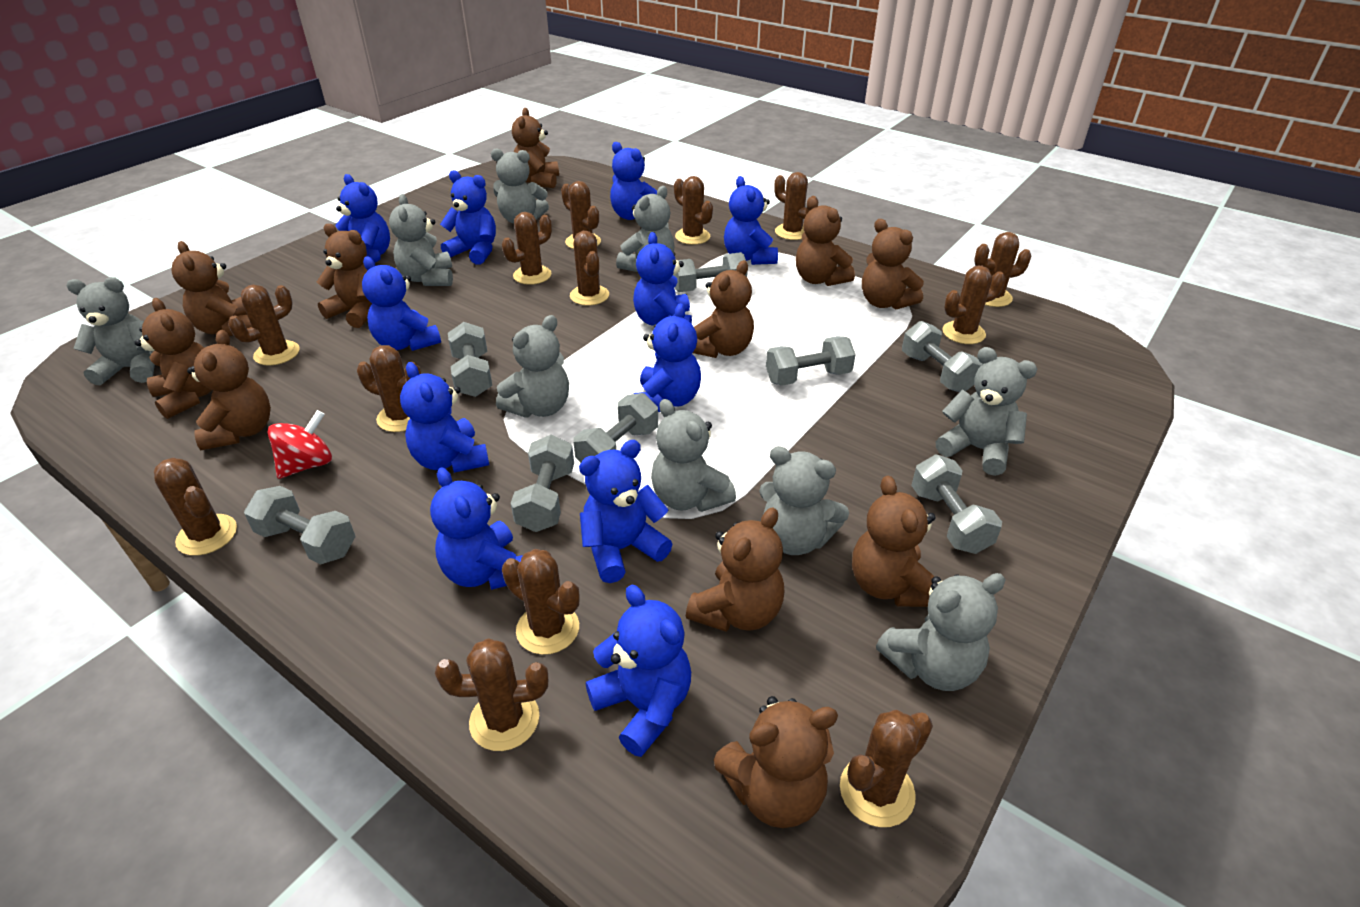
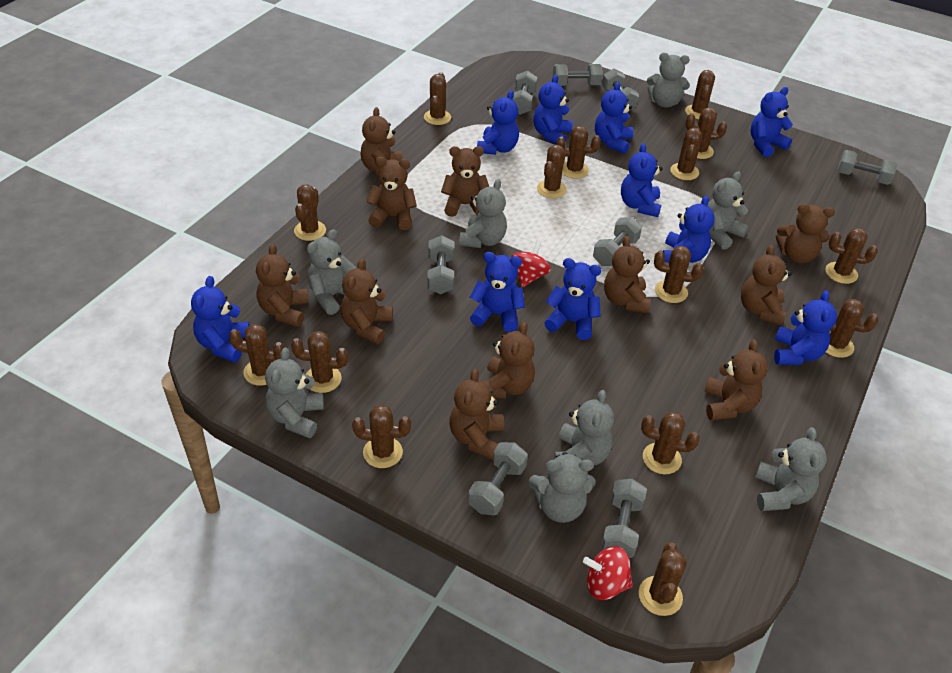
blue teddy bear: 11 -> 10
brown cactus: 13 -> 15
grey teddy bear: 9 -> 8
red spinning top: 1 -> 2

